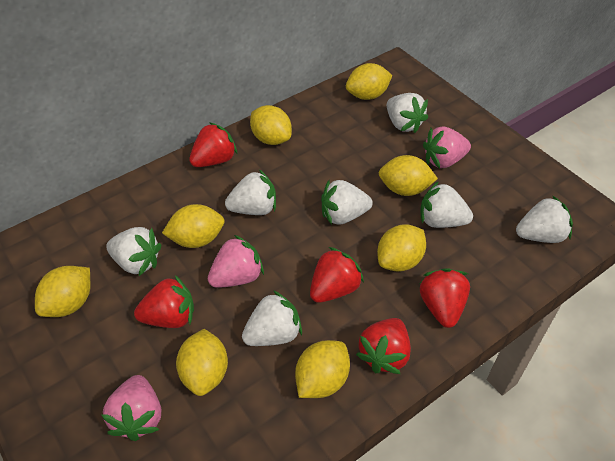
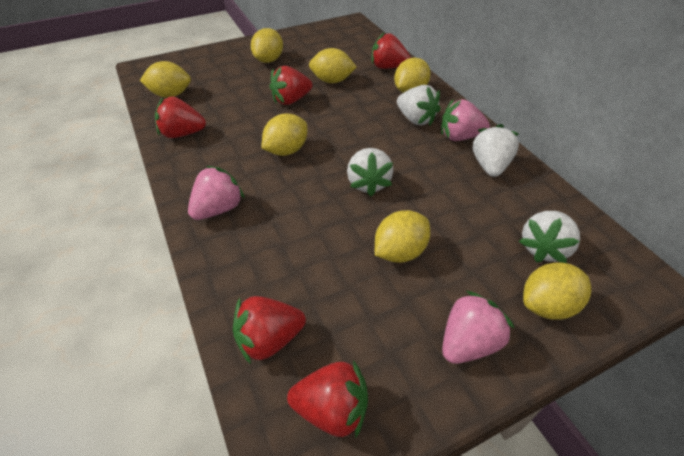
white strawberry: 7 -> 4
yellow lemon: 8 -> 7

